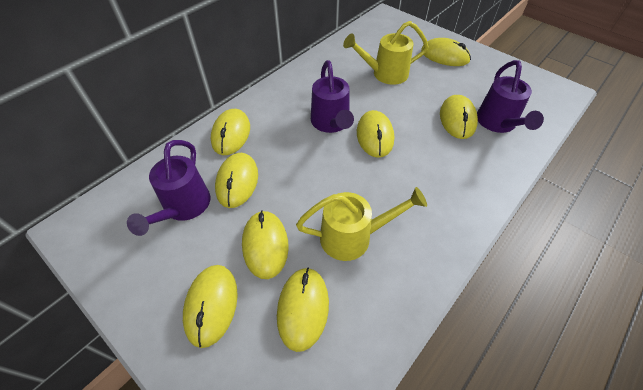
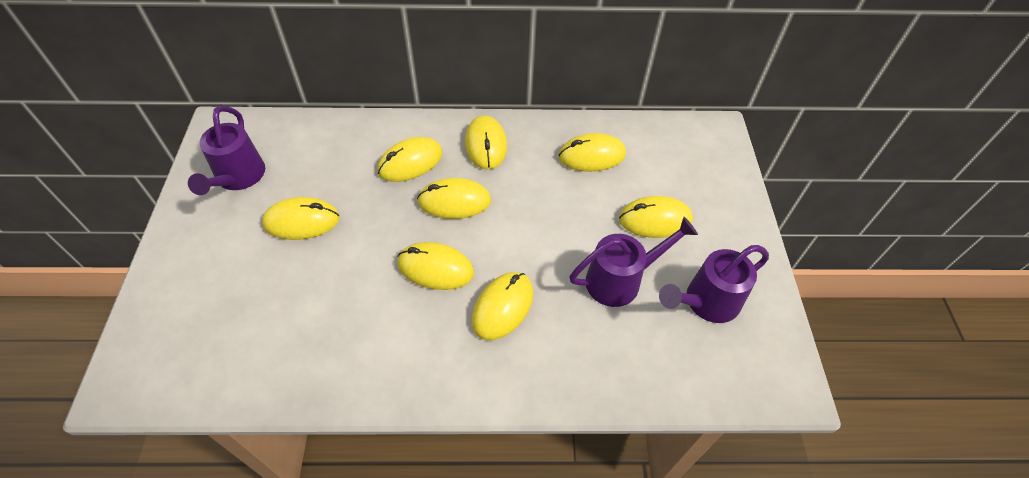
yellow watering can: 2 -> 0

